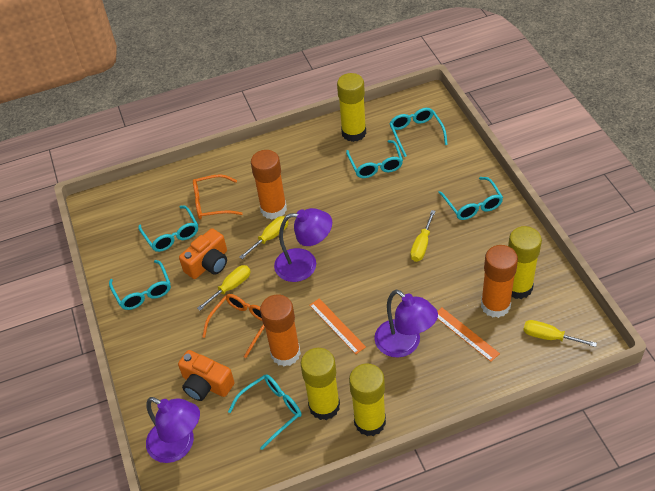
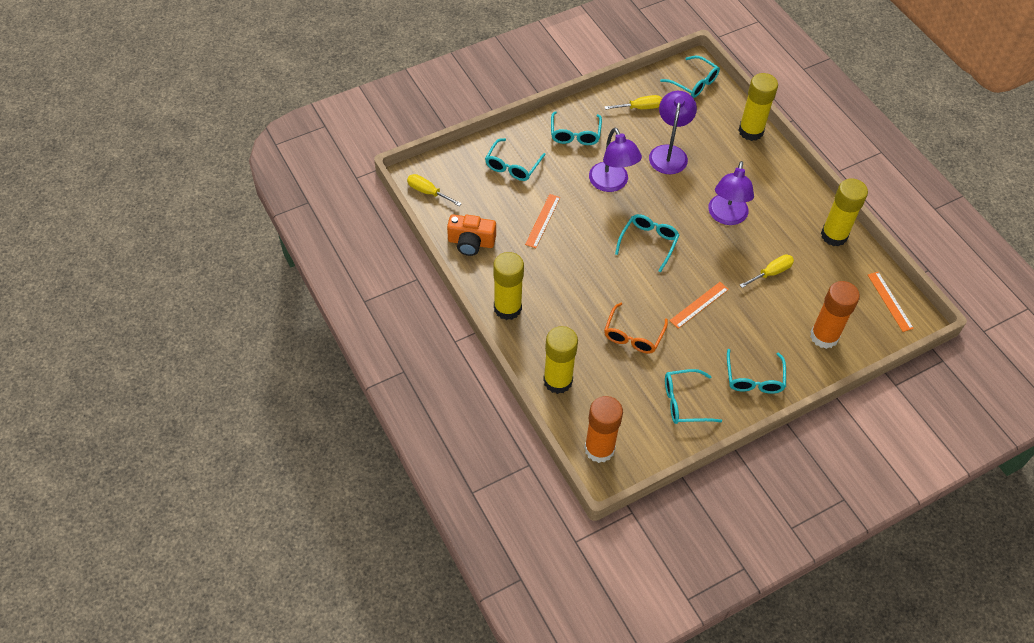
orange camera: 2 -> 1
orange glasses: 2 -> 1
orange glue stick: 3 -> 2
orange ruler: 2 -> 3
yellow screwdriver: 4 -> 3

